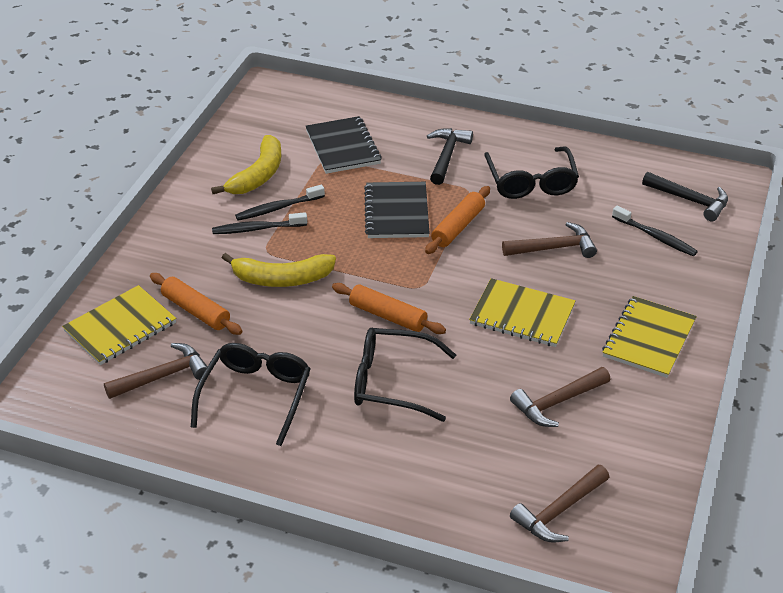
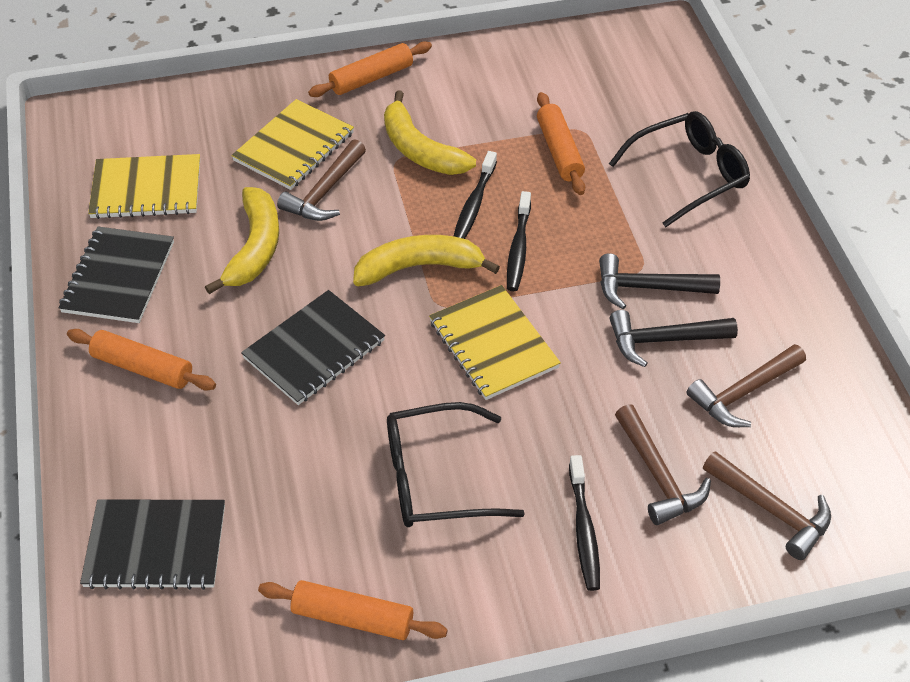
black glasses: 3 -> 2
black notebook: 2 -> 3
orange rolling pin: 3 -> 4
yellow banana: 2 -> 3

